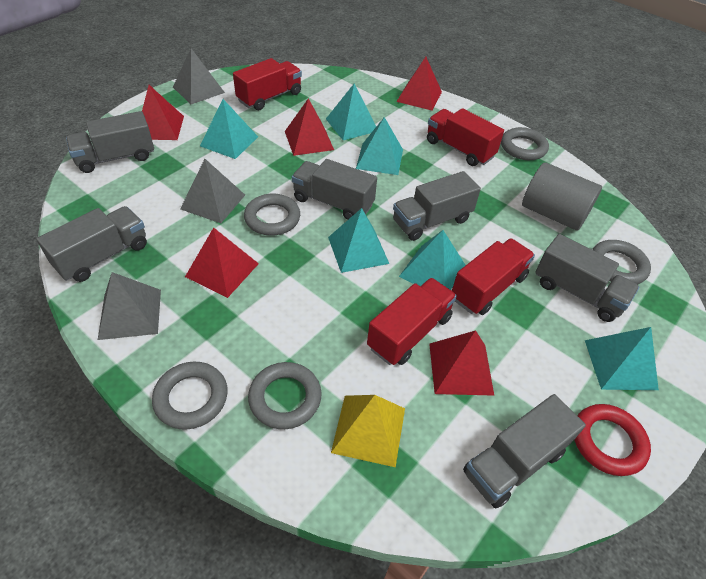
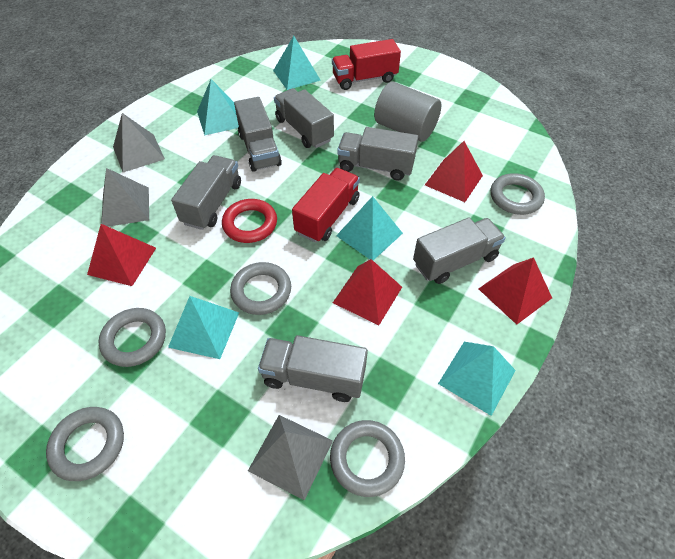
red pyramid: 5 -> 4
red truck: 4 -> 2
turquoise pyramid: 6 -> 5
yellow pyramid: 1 -> 0

